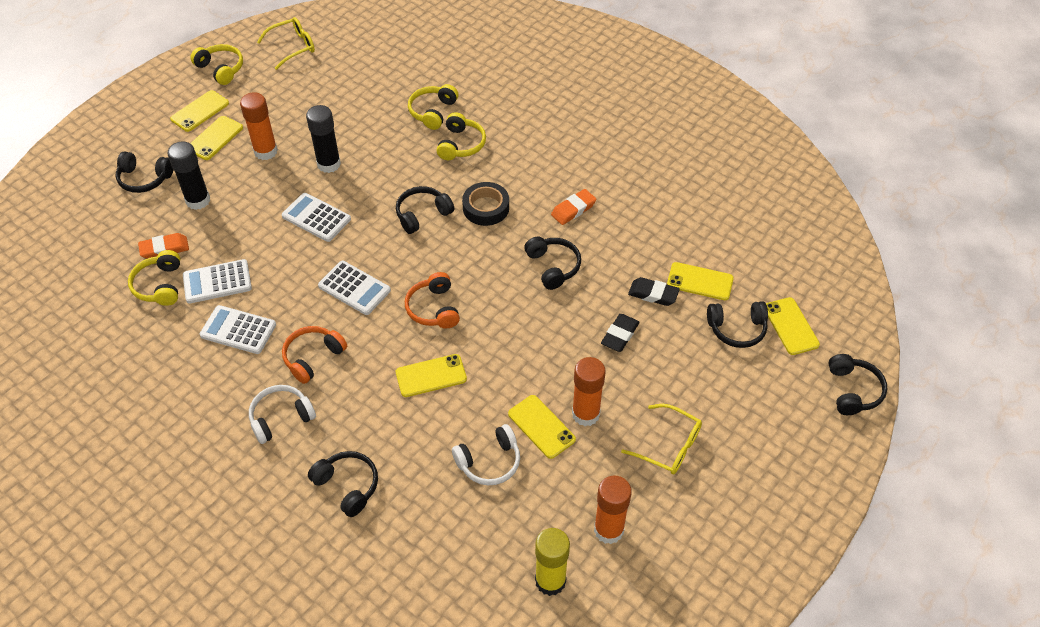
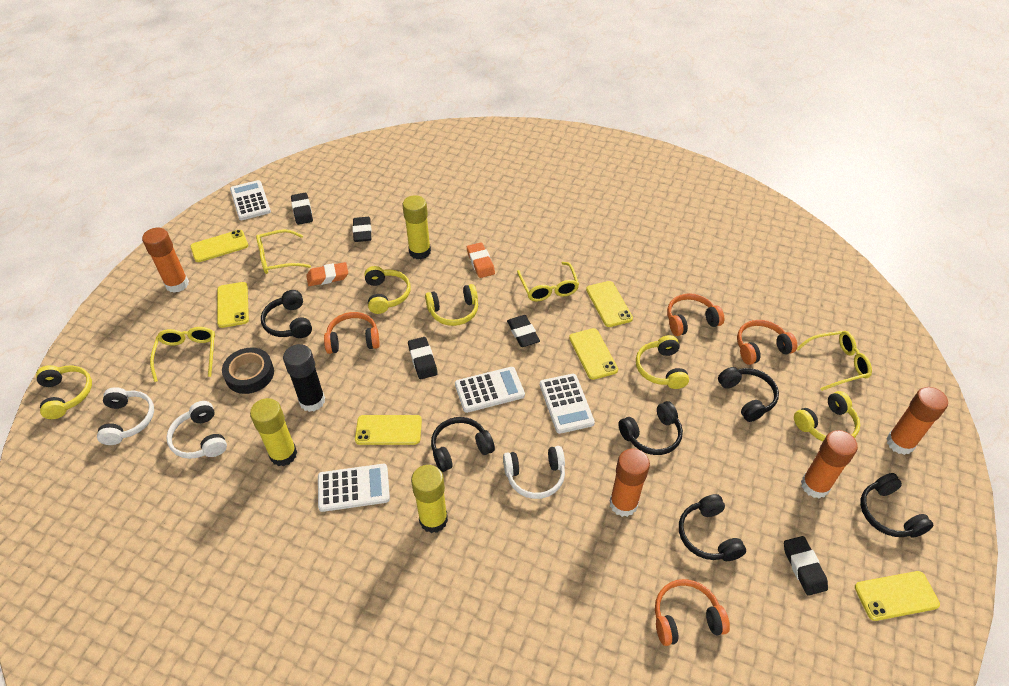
black eraser: 2 -> 5
black glue stick: 2 -> 1
orange glue stick: 3 -> 4
orange headphones: 2 -> 4
white headphones: 2 -> 3
yellow glasses: 2 -> 4
yellow glue stick: 1 -> 3
yellow headphones: 4 -> 5

